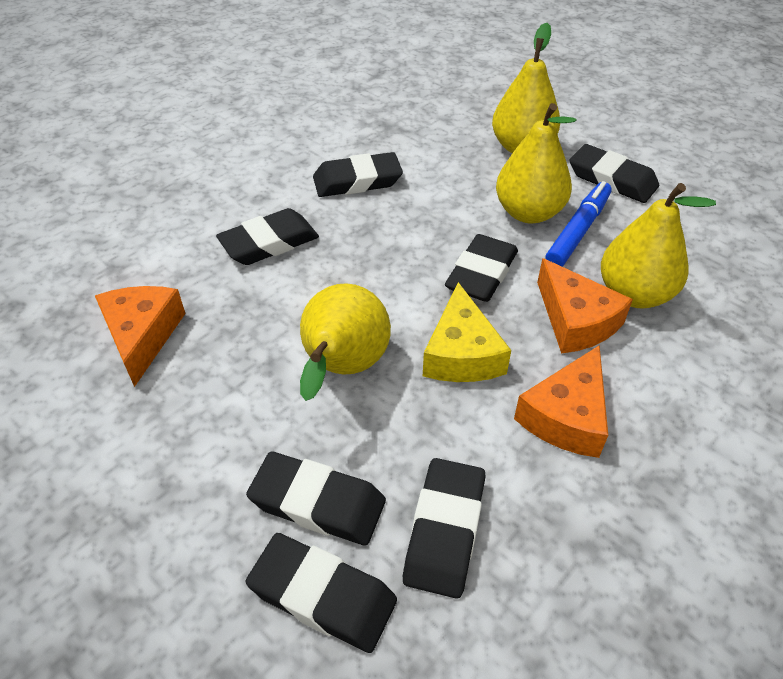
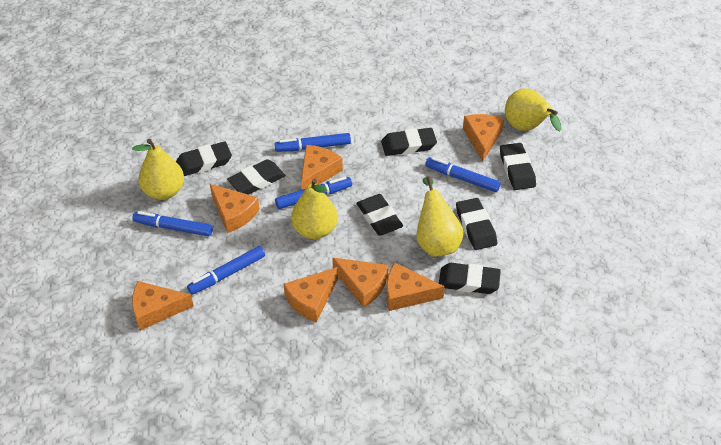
blue marker: 1 -> 5
orange cheese: 3 -> 7
yellow cheese: 1 -> 0

